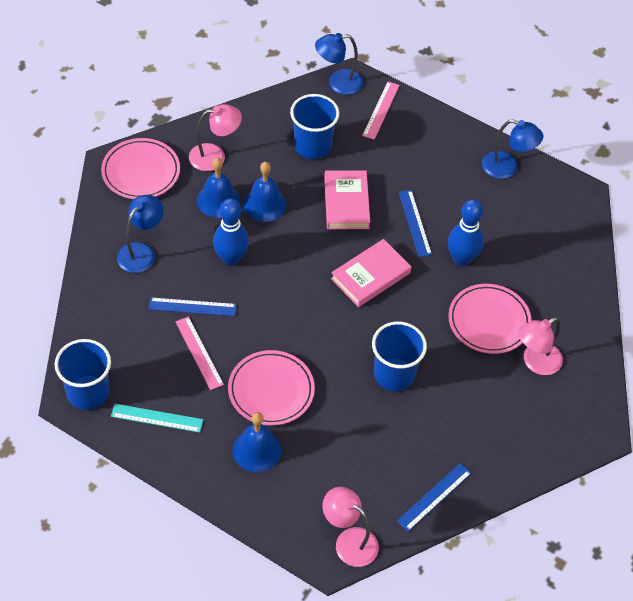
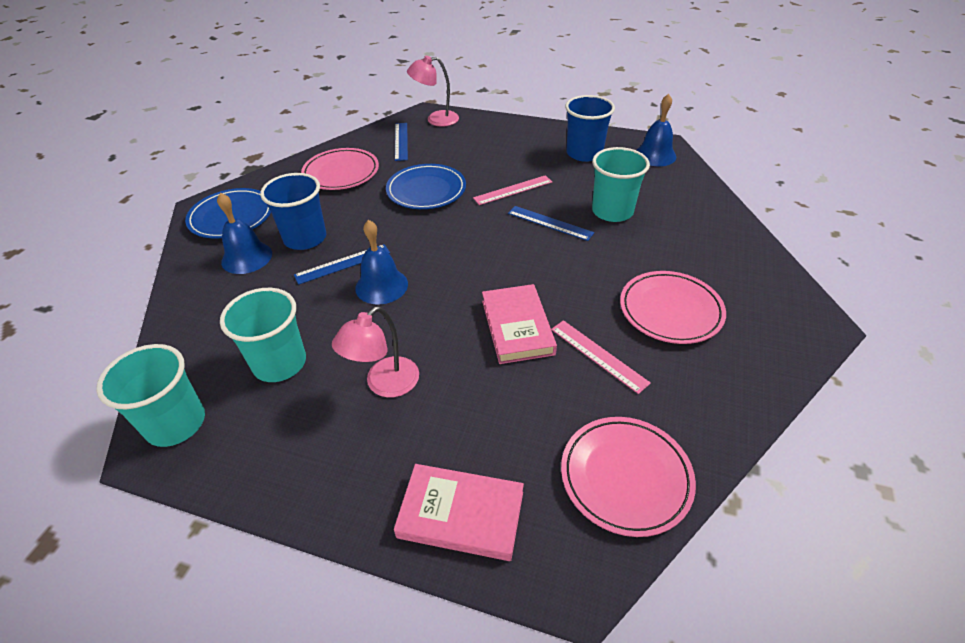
blue bowling pin: 2 -> 0
blue cup: 3 -> 2
blue lamp: 3 -> 0
blue plate: 0 -> 2
pink lamp: 3 -> 2
turquoise cup: 0 -> 3
turquoise ruler: 1 -> 0

